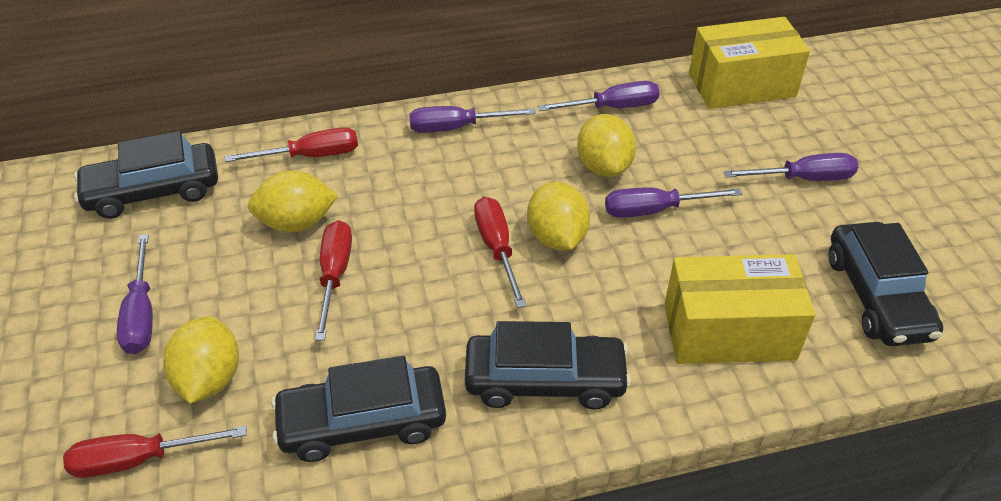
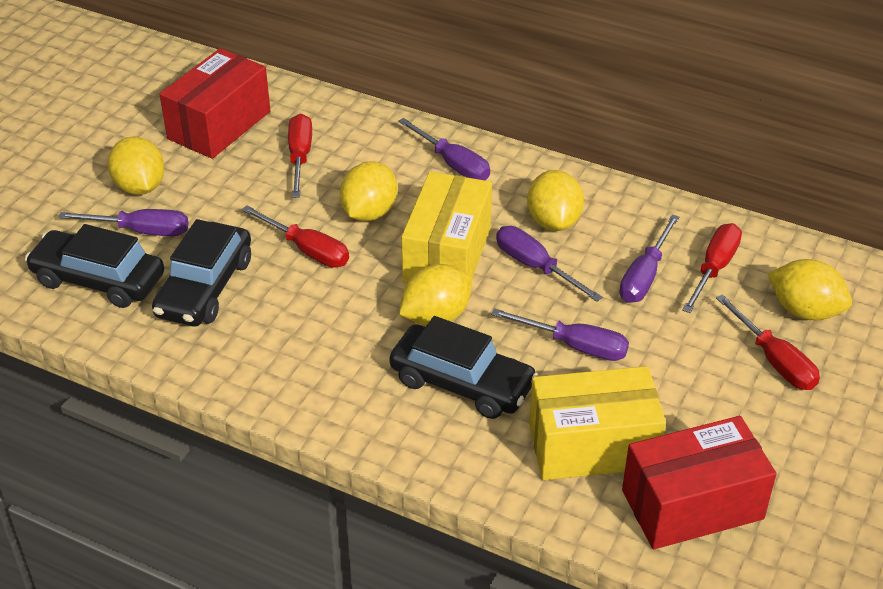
black car: 4 -> 3
red box: 0 -> 2
yellow lemon: 4 -> 5

